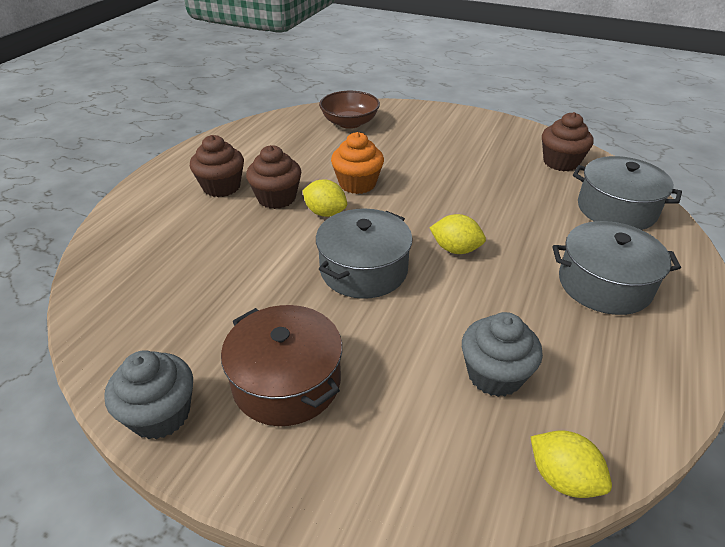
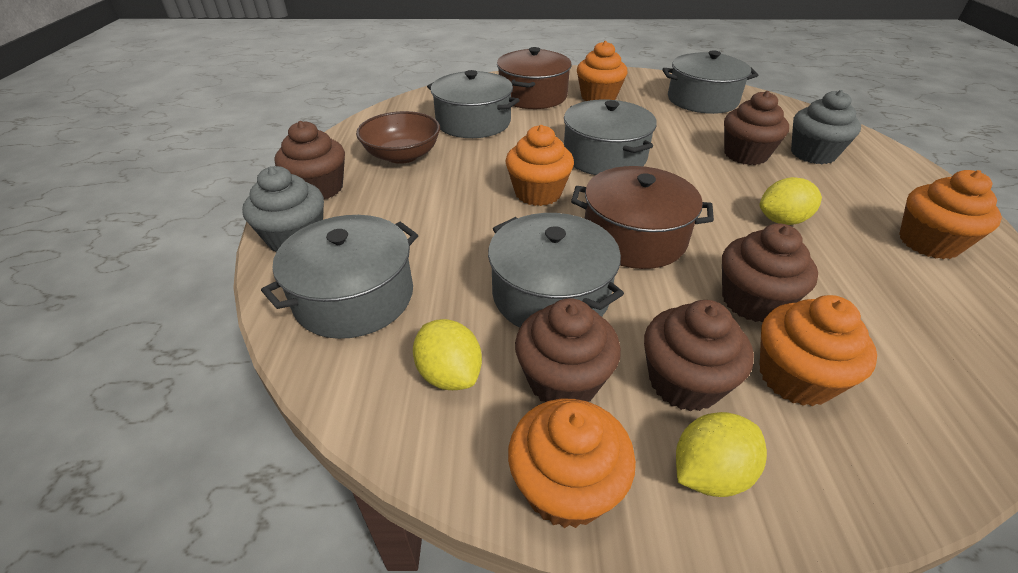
brown cupcake: 3 -> 5
brown pot: 1 -> 2
grey pot: 3 -> 5
orange cupcake: 1 -> 5

